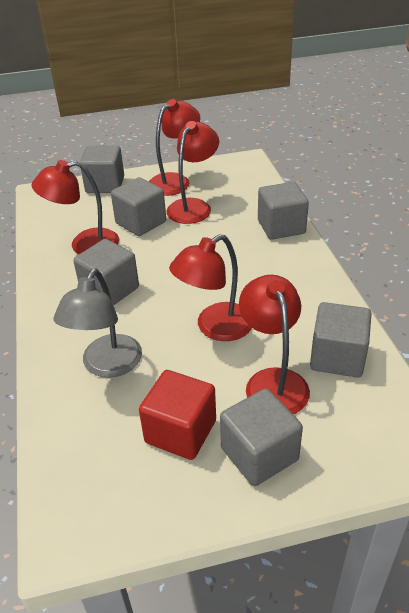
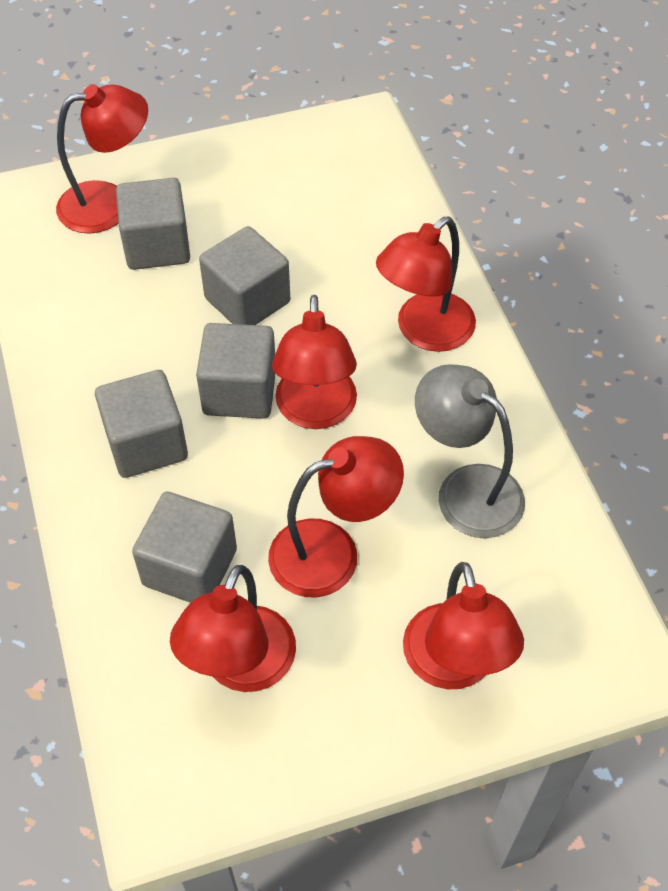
grey cube: 6 -> 5
red cube: 1 -> 0
red lamp: 5 -> 6

